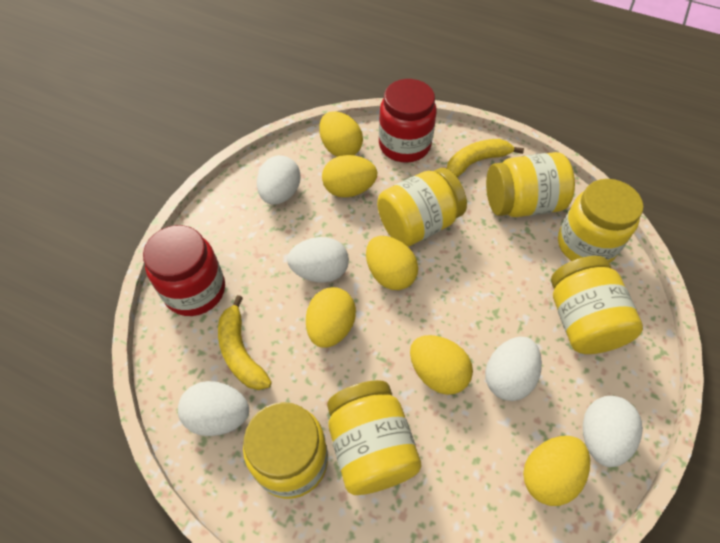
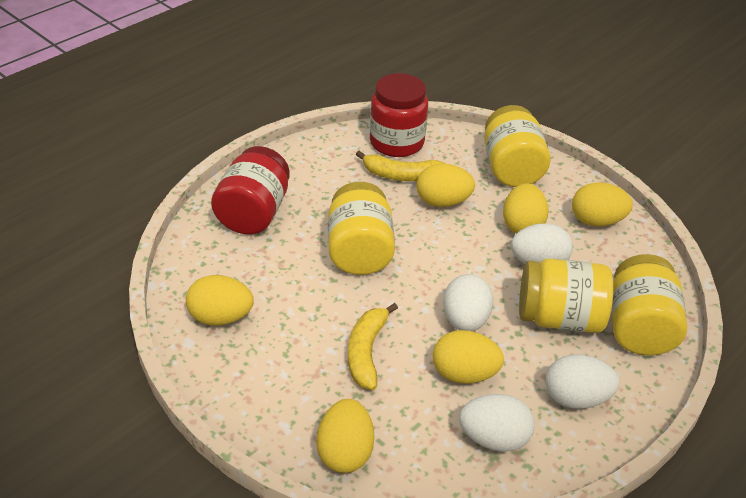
white egg: 5 -> 4
yellow jar: 6 -> 4

